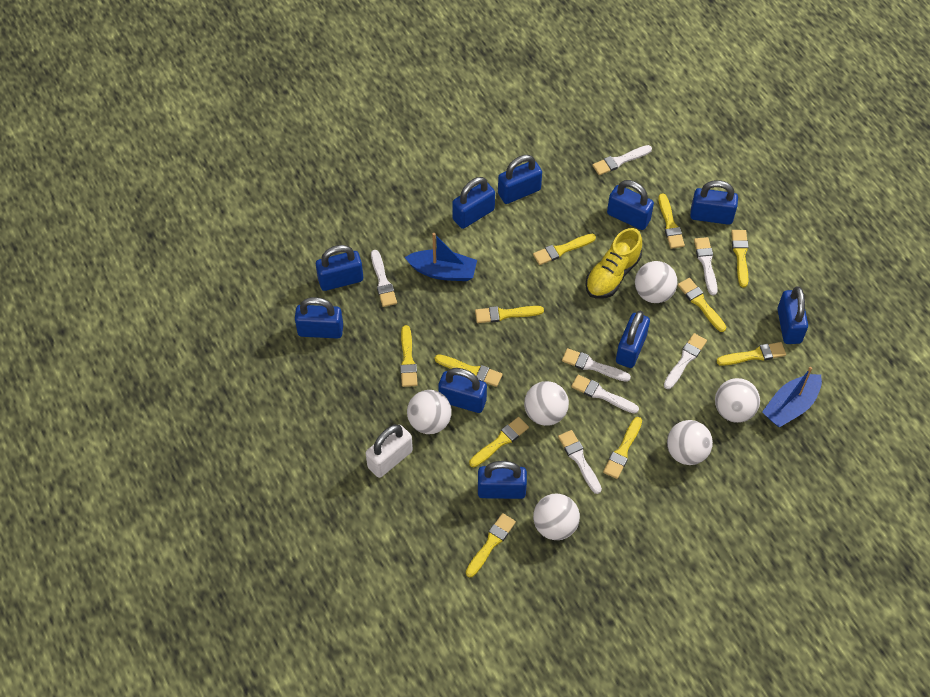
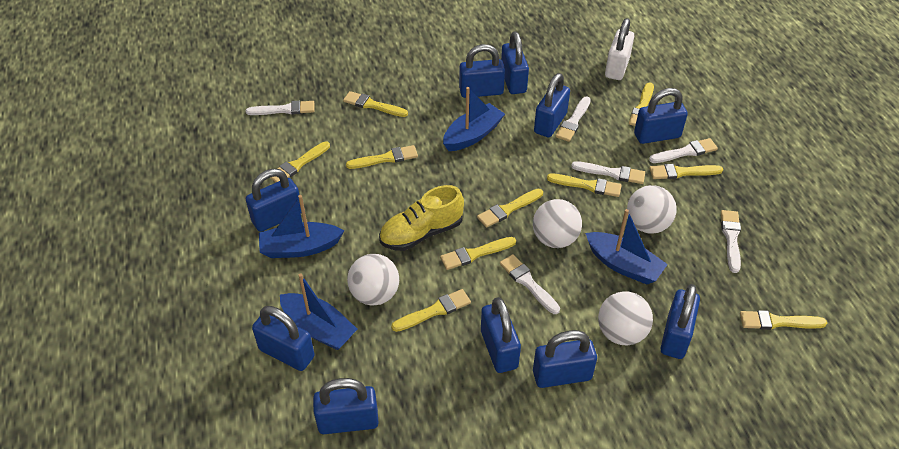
blue boat: 2 -> 4
white ball: 6 -> 4
white brush: 7 -> 6
yellow brush: 11 -> 10

